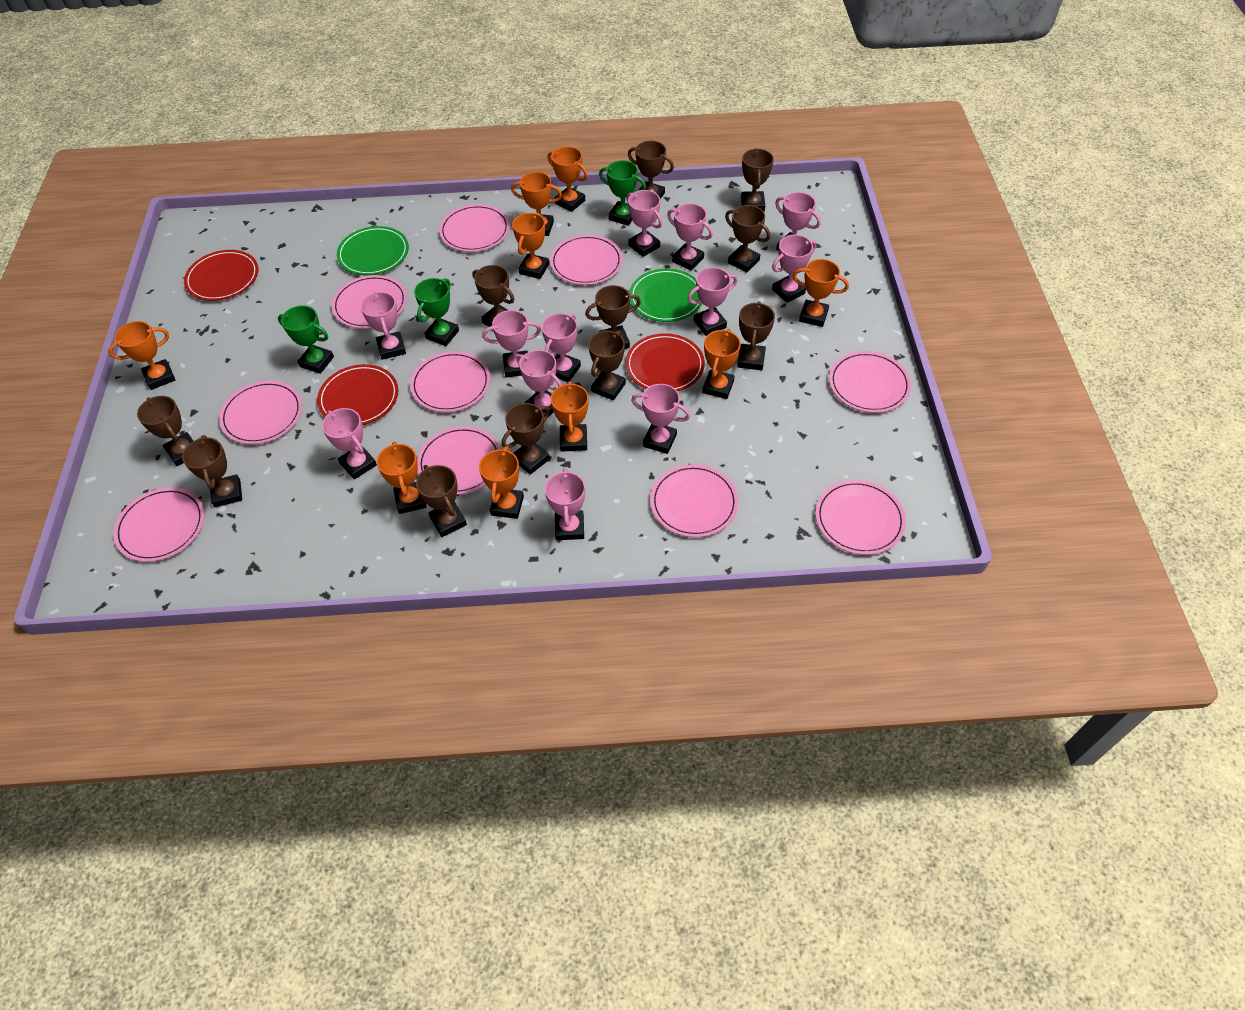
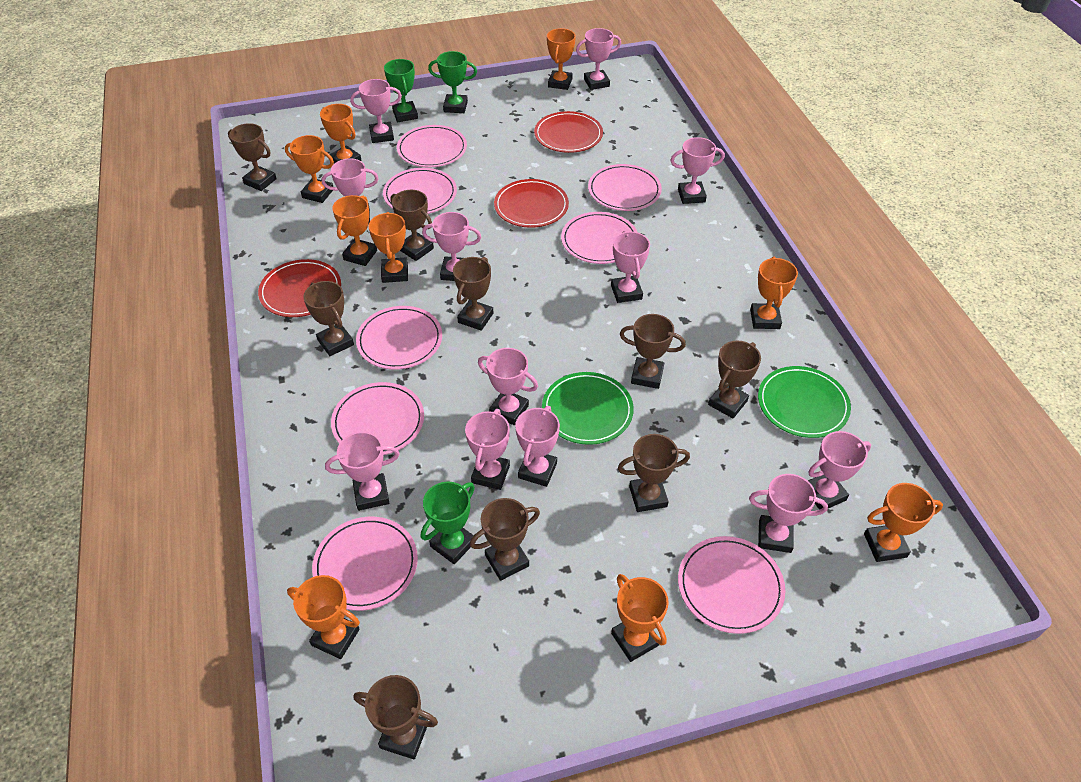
brown trophy: 11 -> 9
pink plate: 10 -> 8

